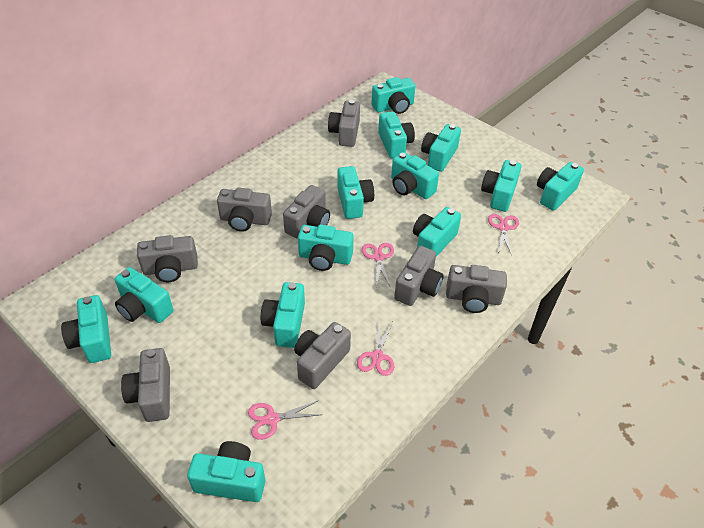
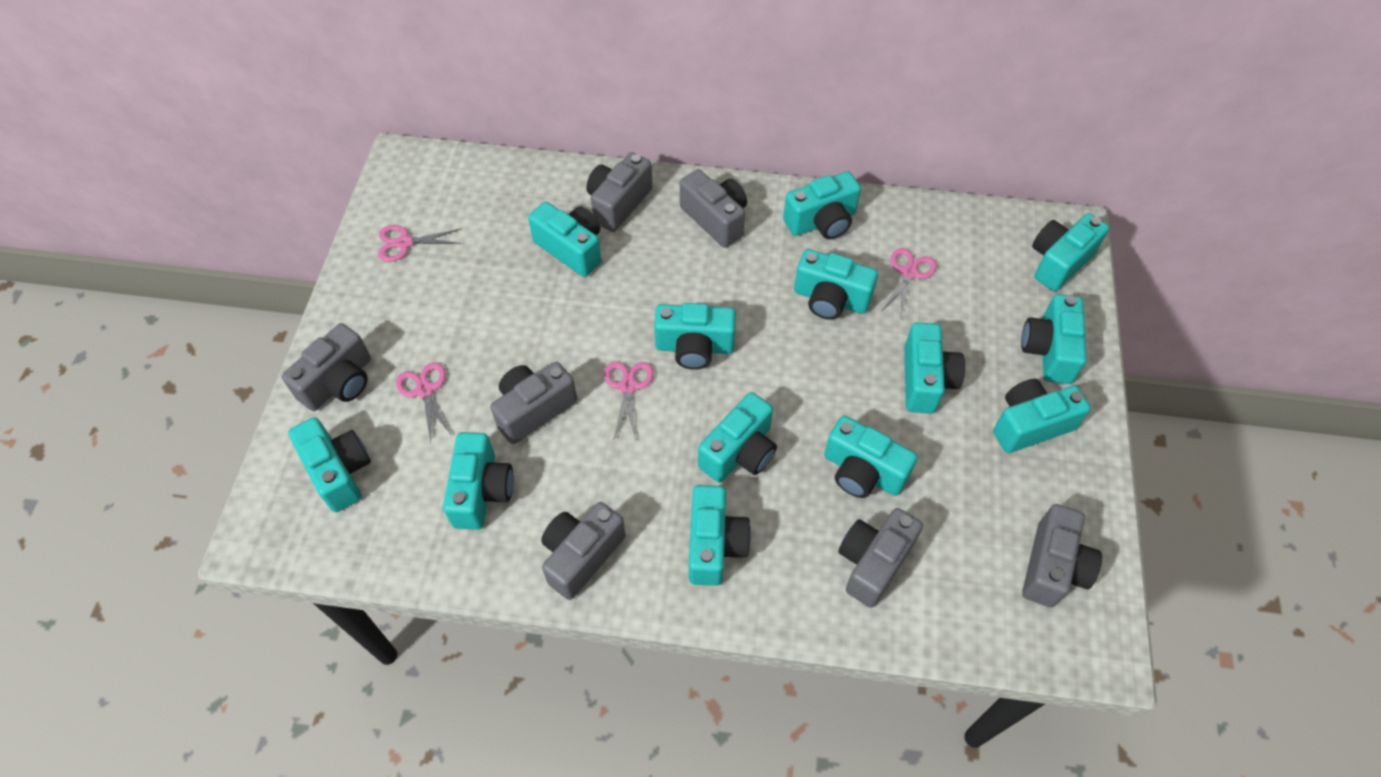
grey camera: 8 -> 7

